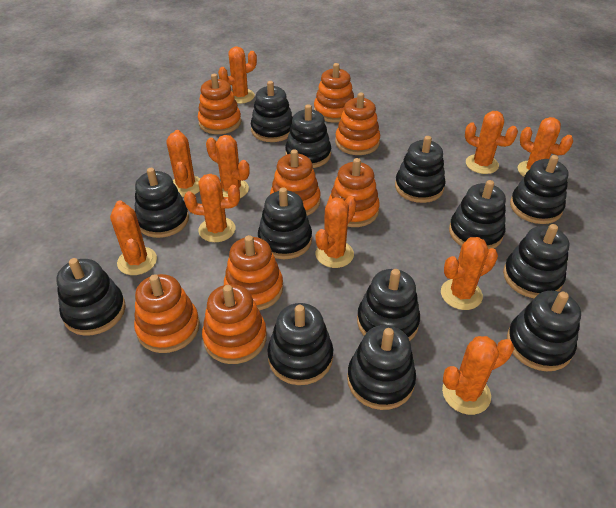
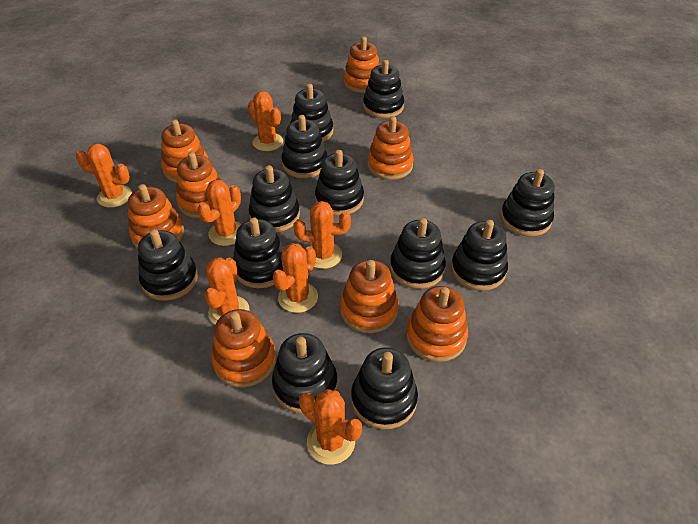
black stacking toy: 13 -> 12
orange cactus: 10 -> 7

